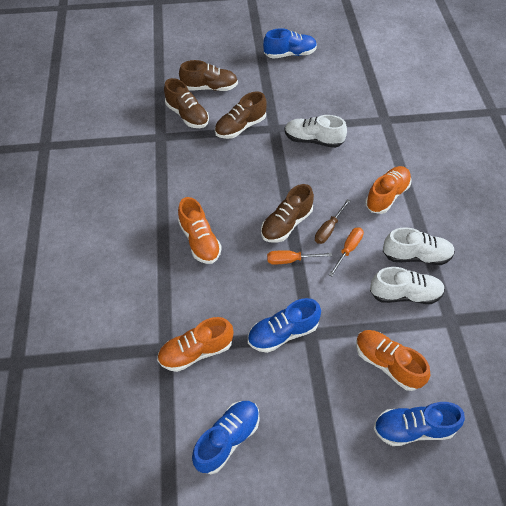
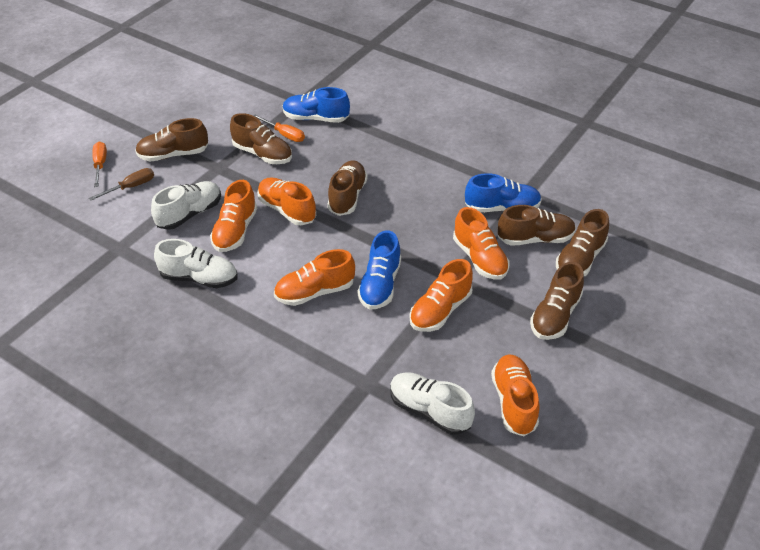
blue shoe: 4 -> 3
brown shoe: 4 -> 6
orange shoe: 4 -> 6

